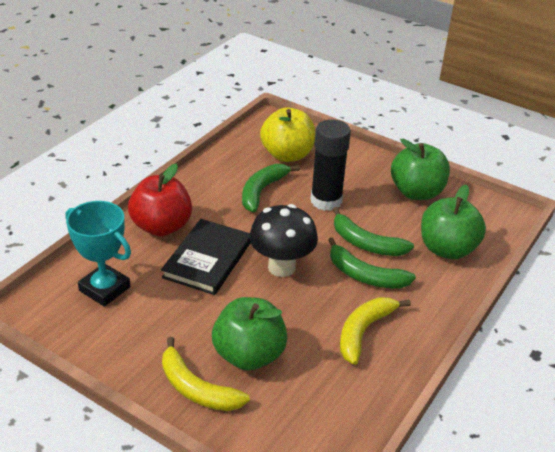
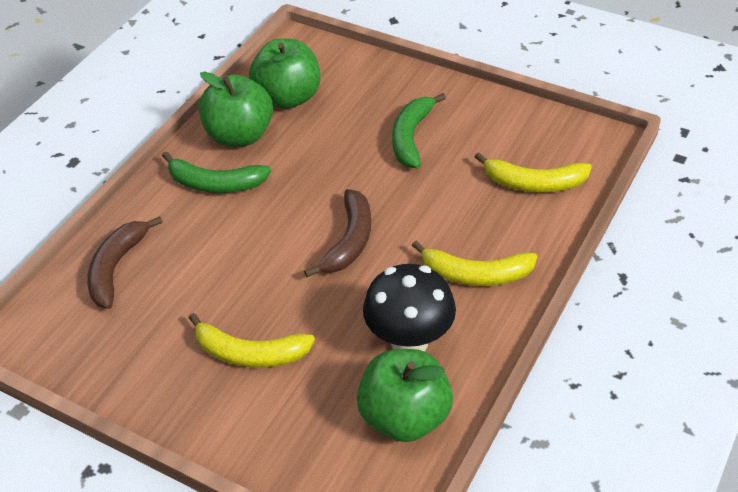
black book: 1 -> 0
black glue stick: 1 -> 0
brown banana: 0 -> 2
green banana: 3 -> 2
red apple: 1 -> 0
turquoise trophy: 1 -> 0
yellow apple: 1 -> 0
yellow banana: 2 -> 3

